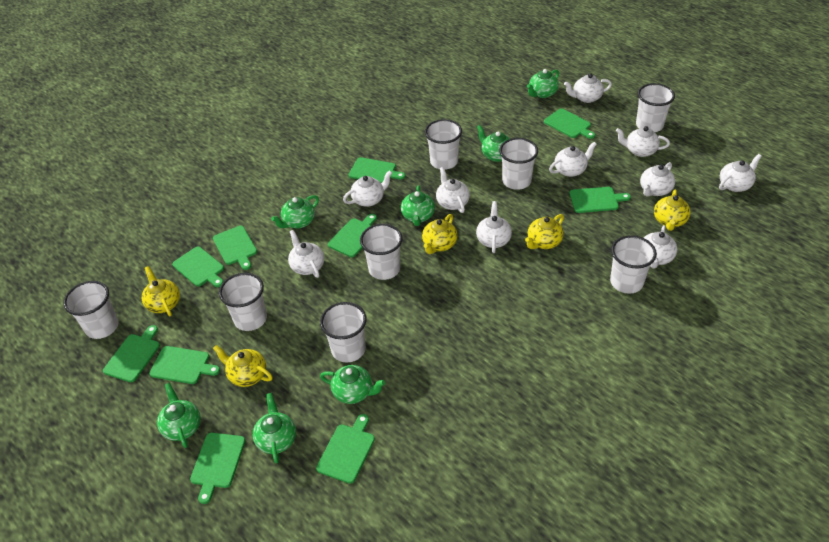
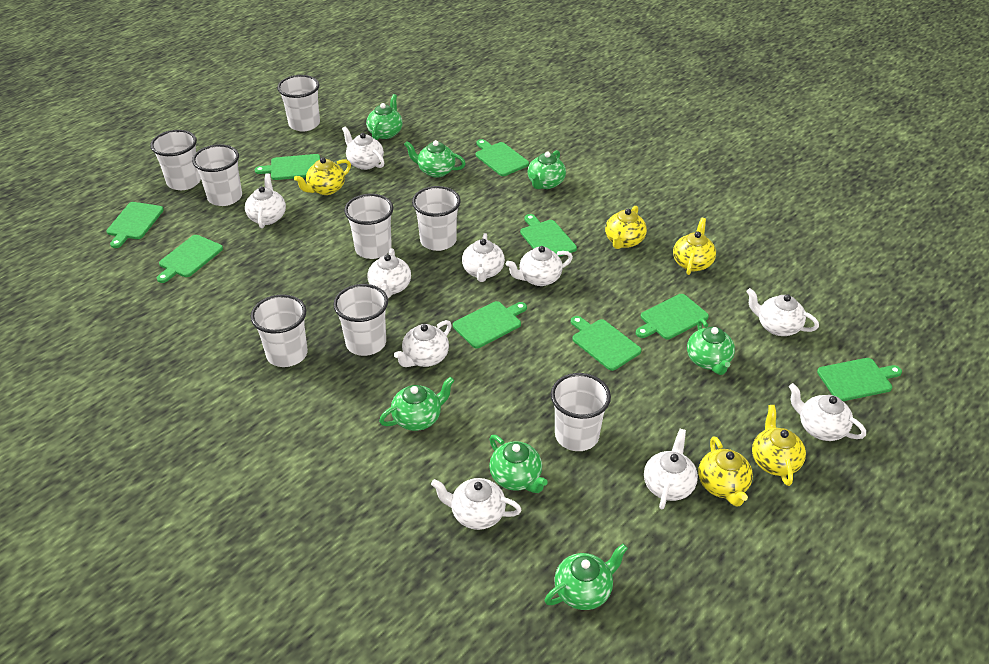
green cutting board: 10 -> 9

